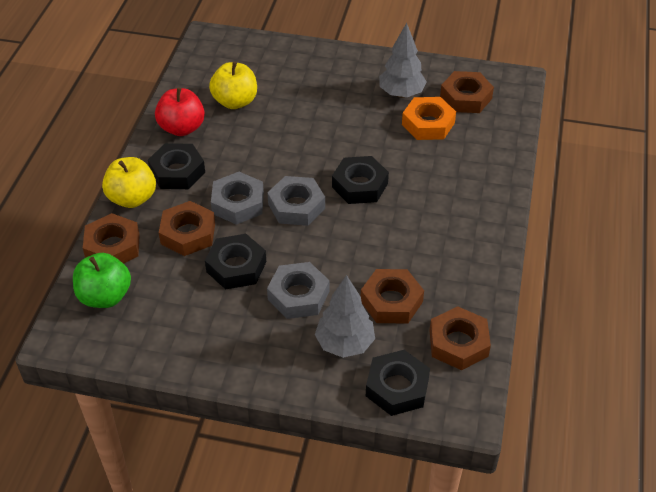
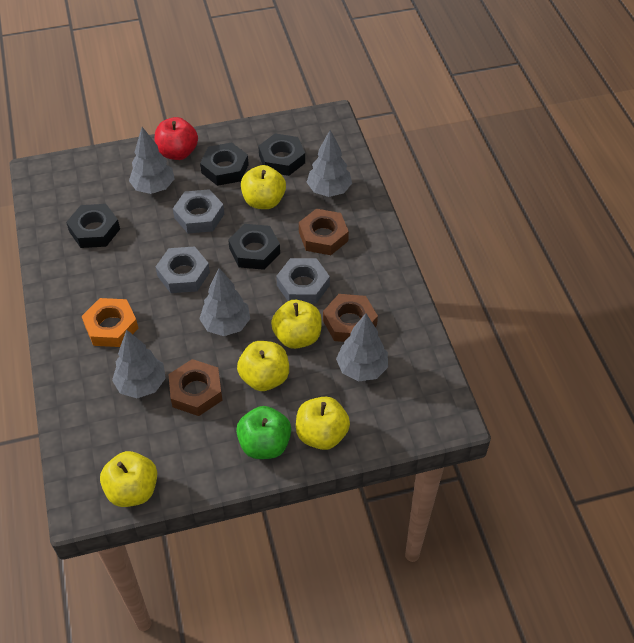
brown nut: 5 -> 3
grey tree: 2 -> 5
yellow apple: 2 -> 5

